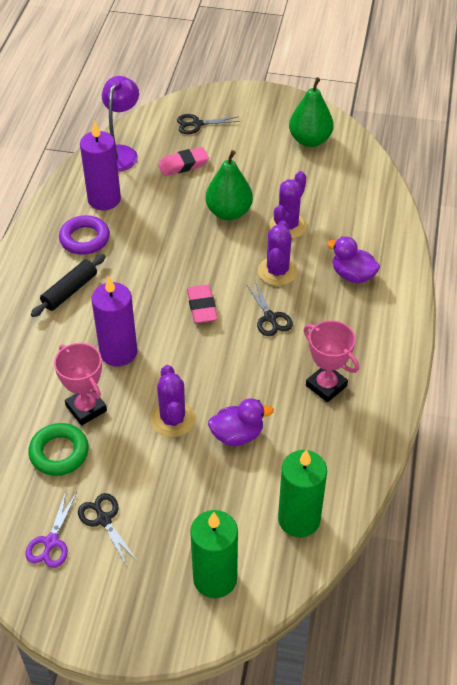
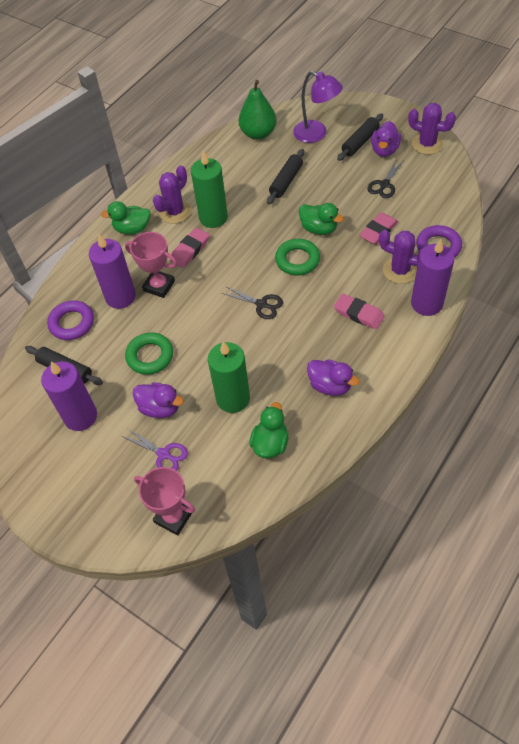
black rolling pin: 1 -> 3
black scissors: 3 -> 2
green duck: 0 -> 3
green pear: 2 -> 1
green ring: 1 -> 2
pink eraser: 2 -> 3
purple candle: 2 -> 3
purple duck: 2 -> 3
purple ring: 1 -> 2

